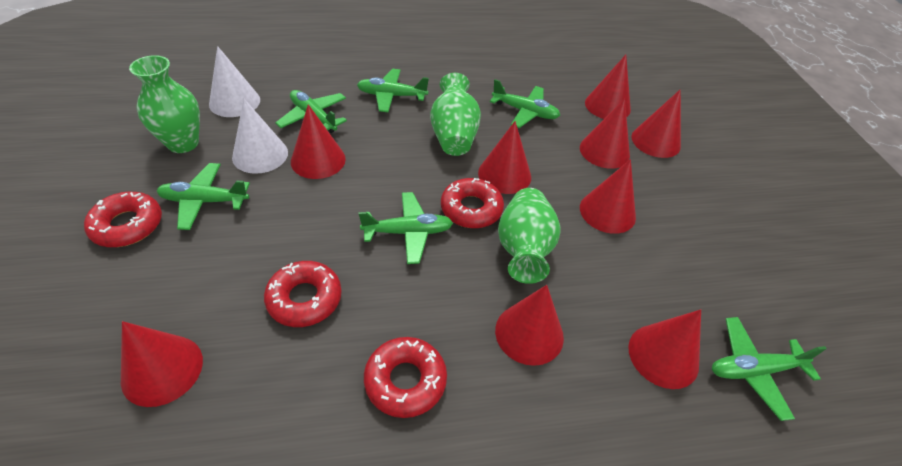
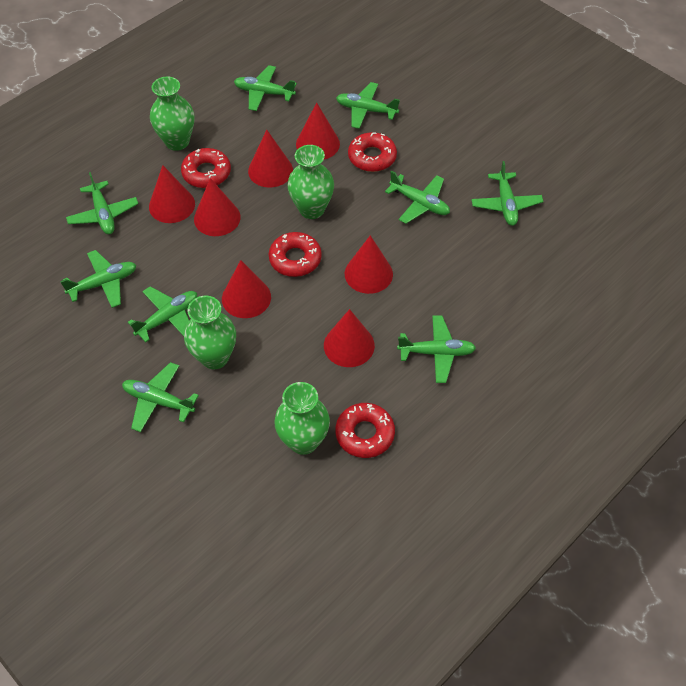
green plane: 6 -> 9
green vase: 3 -> 4
red cone: 9 -> 7
white cone: 2 -> 0

